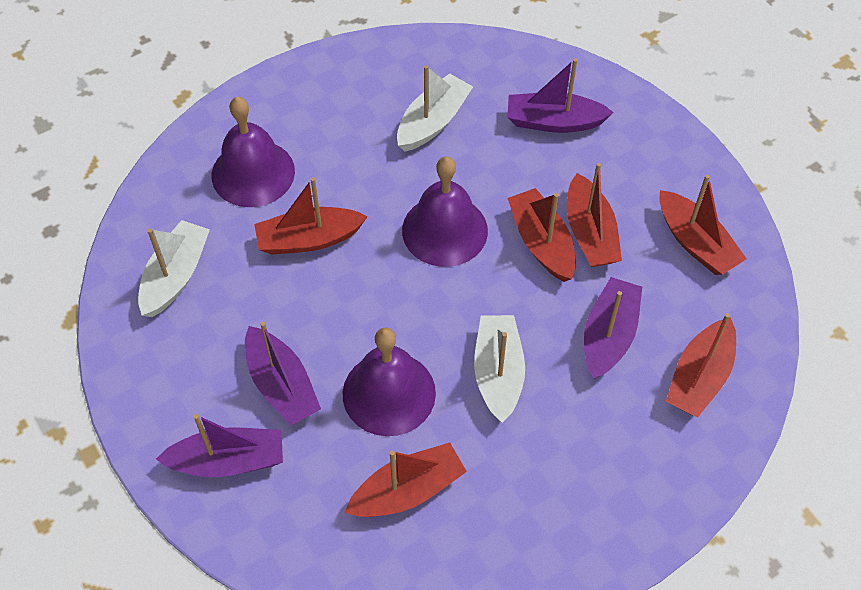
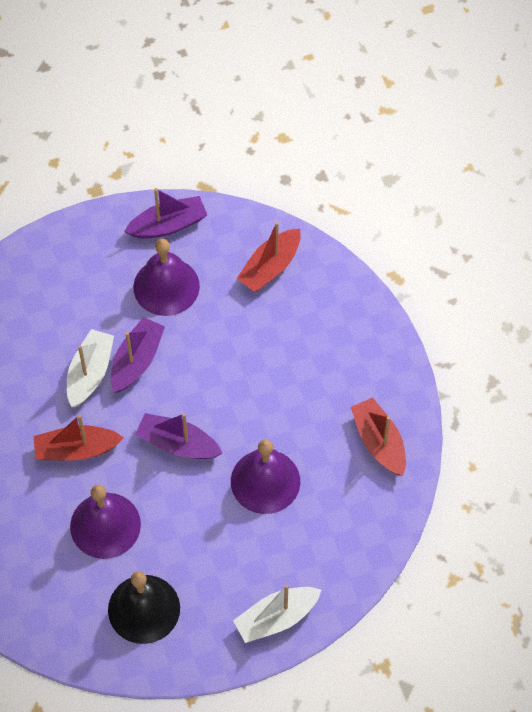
black bell: 0 -> 1
purple boat: 4 -> 3
red boat: 6 -> 3
white boat: 3 -> 2

